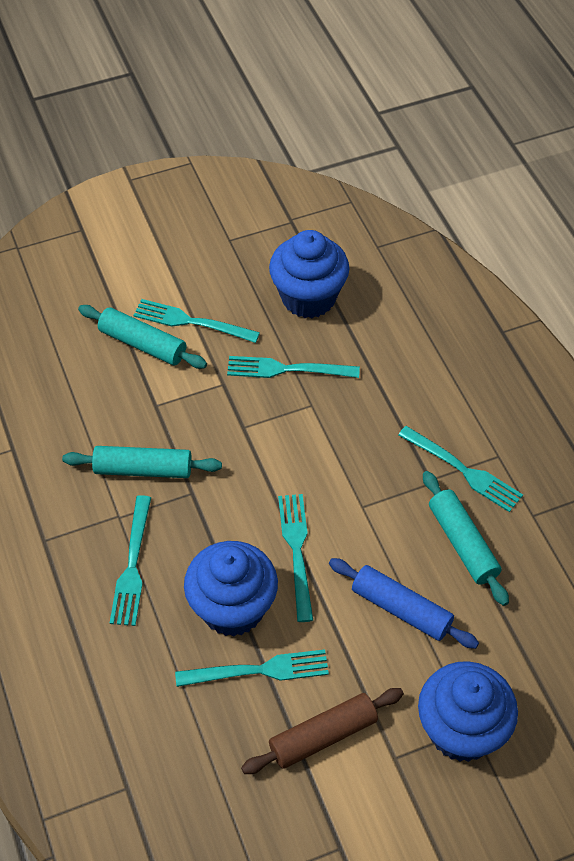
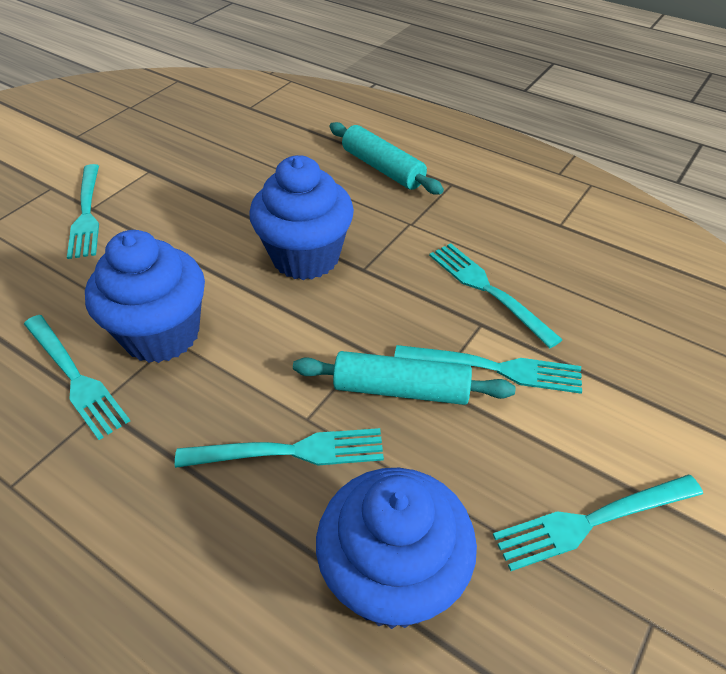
blue rolling pin: 1 -> 0
brown rolling pin: 1 -> 0
turquoise rolling pin: 3 -> 2

